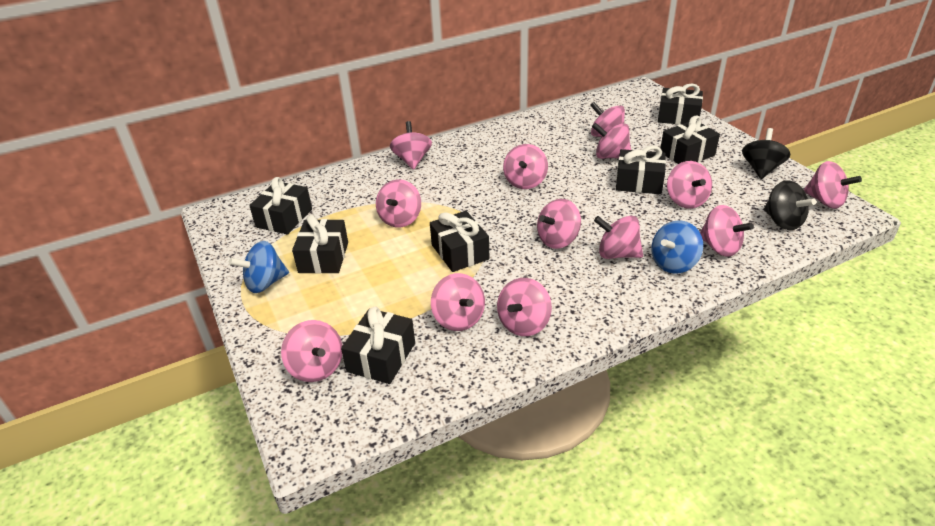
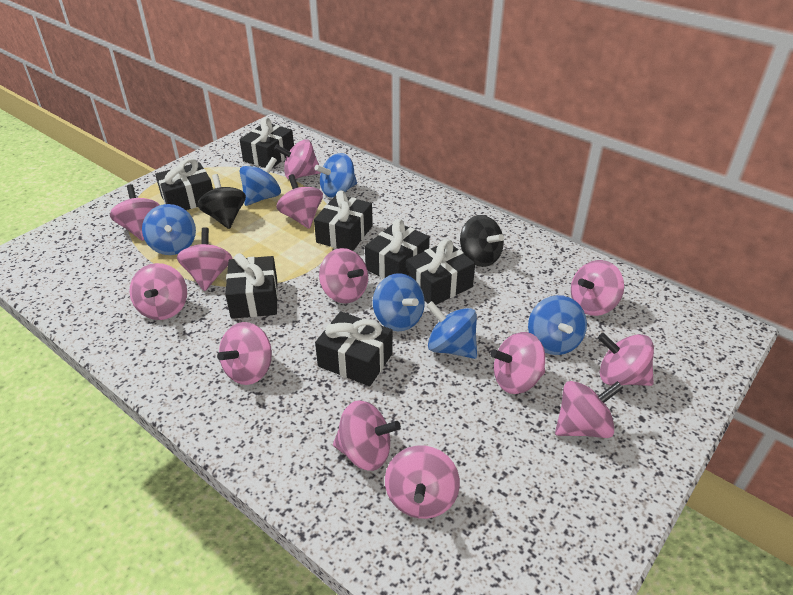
blue spinning top: 2 -> 6

